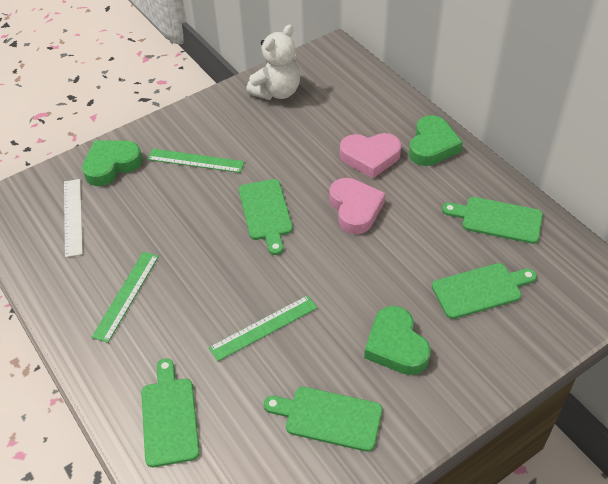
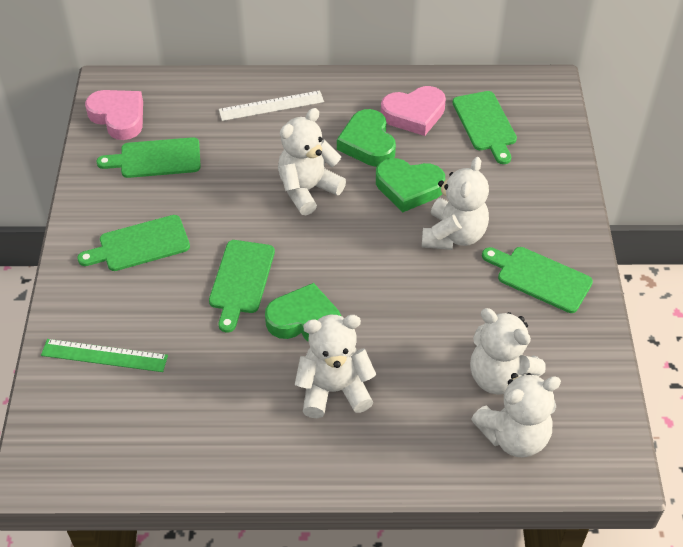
green ruler: 3 -> 1
white teddy bear: 1 -> 5

